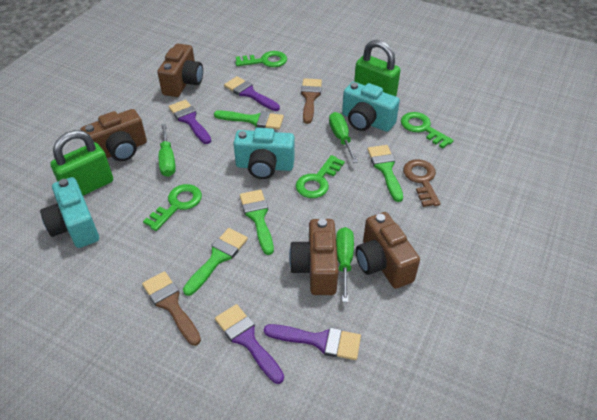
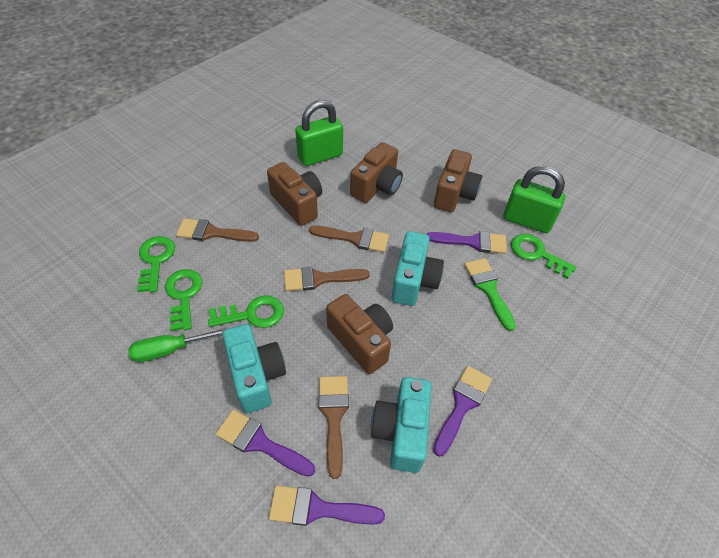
brown brush: 2 -> 4
brown key: 1 -> 0
green brush: 4 -> 1
green screwdriver: 3 -> 1

